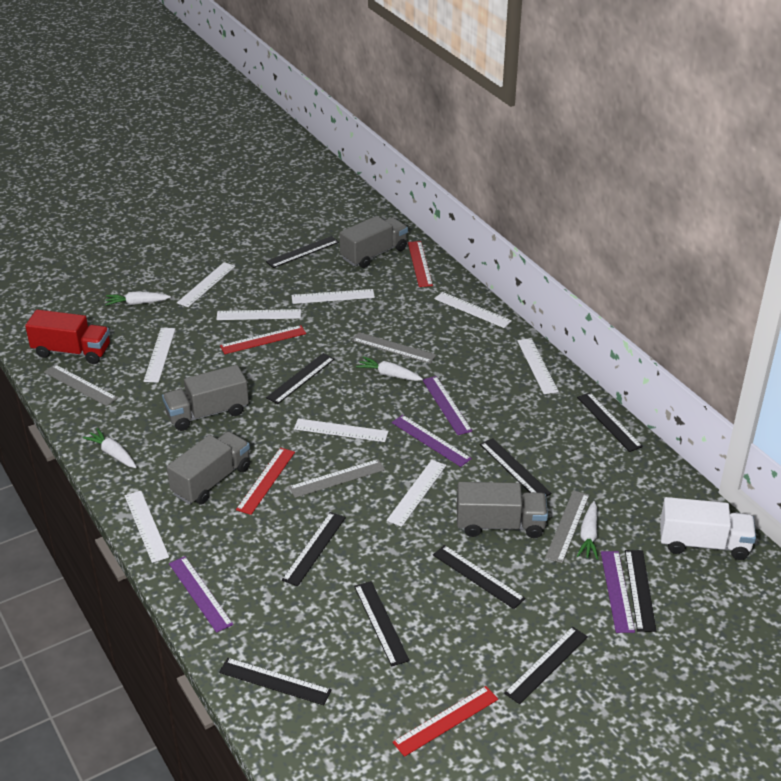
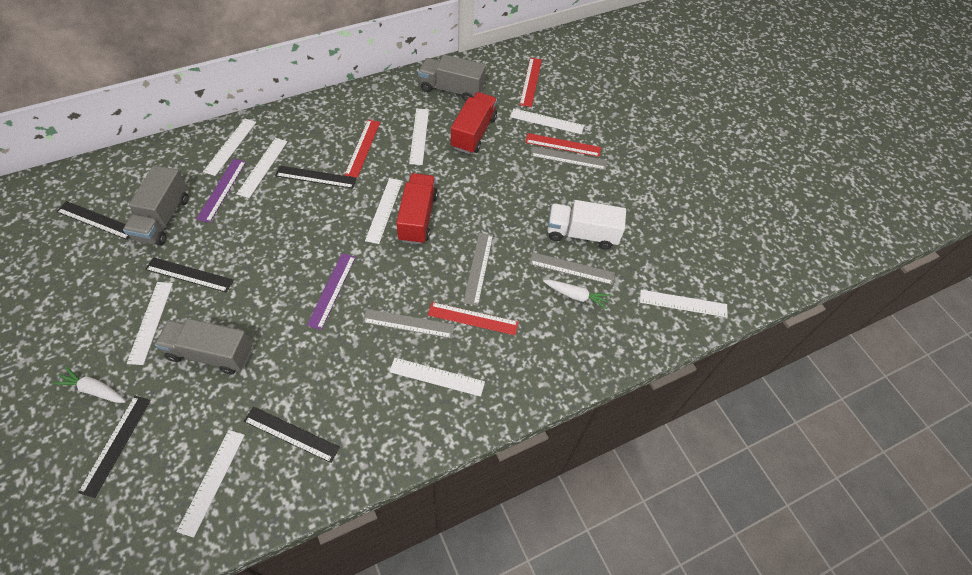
black ruler: 10 -> 5
grey truck: 4 -> 3
purple ruler: 4 -> 2
red truck: 1 -> 2
white carrot: 4 -> 2

